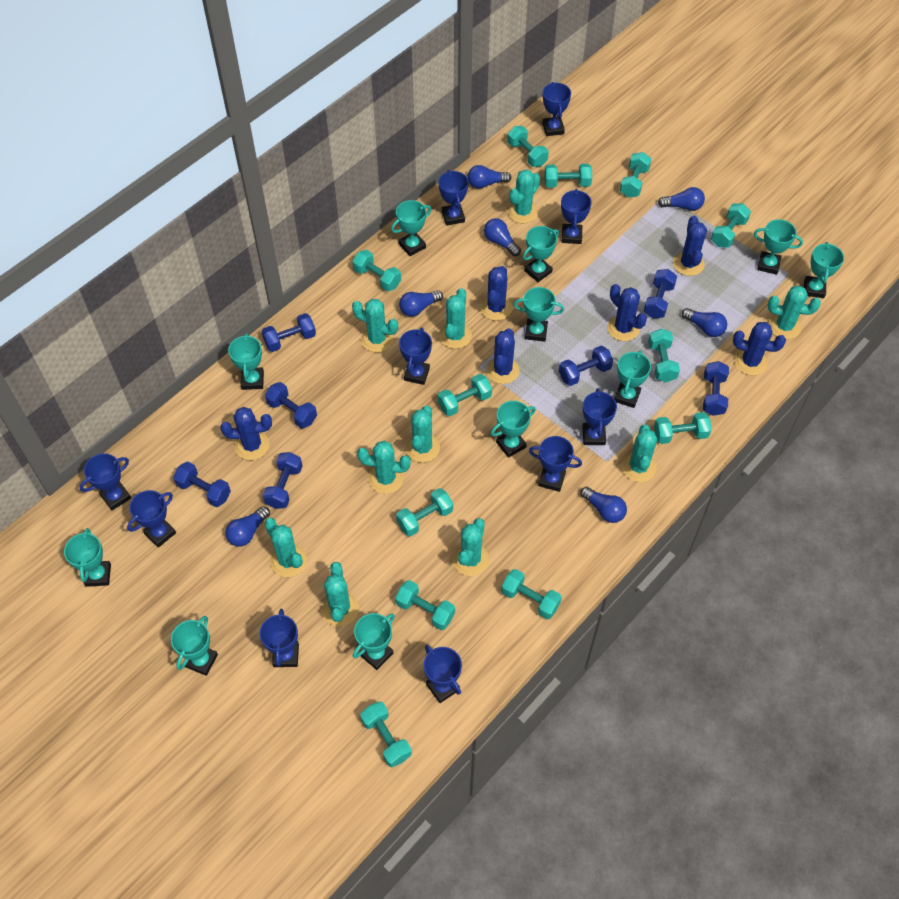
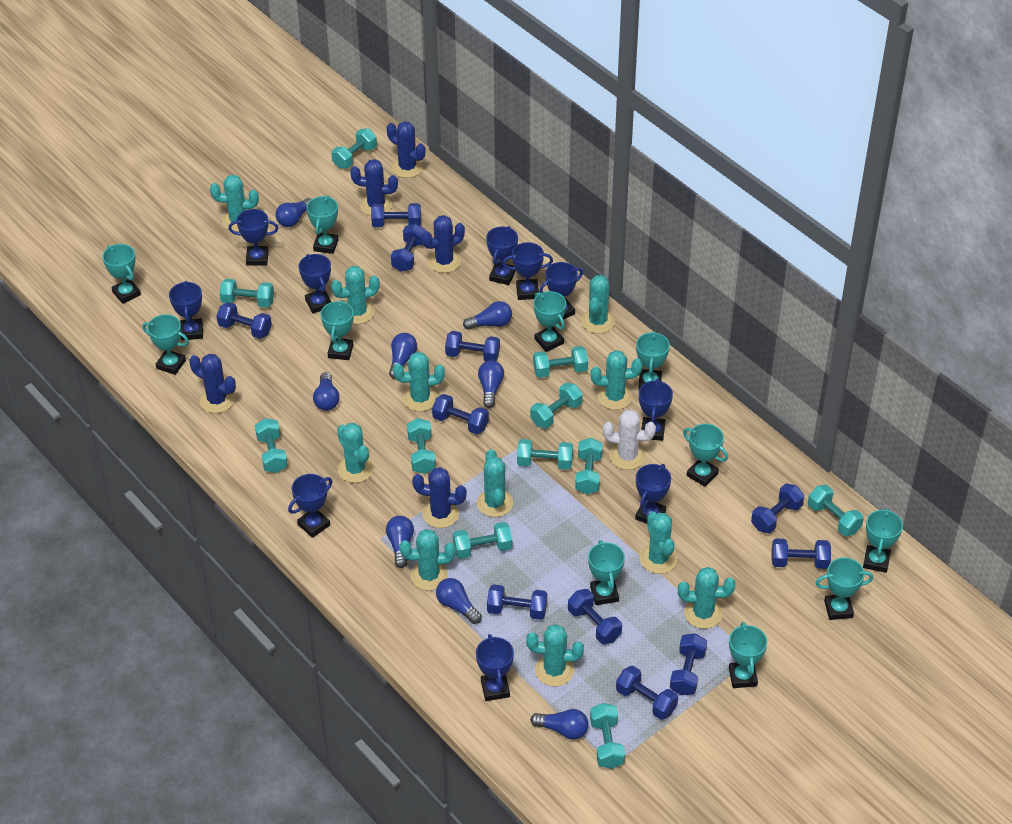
blue cactus: 6 -> 5
blue dumbbell: 7 -> 11
blue light bulb: 7 -> 8
turquoise cactus: 10 -> 11
turquoise dumbbell: 12 -> 11
white cactus: 0 -> 1

